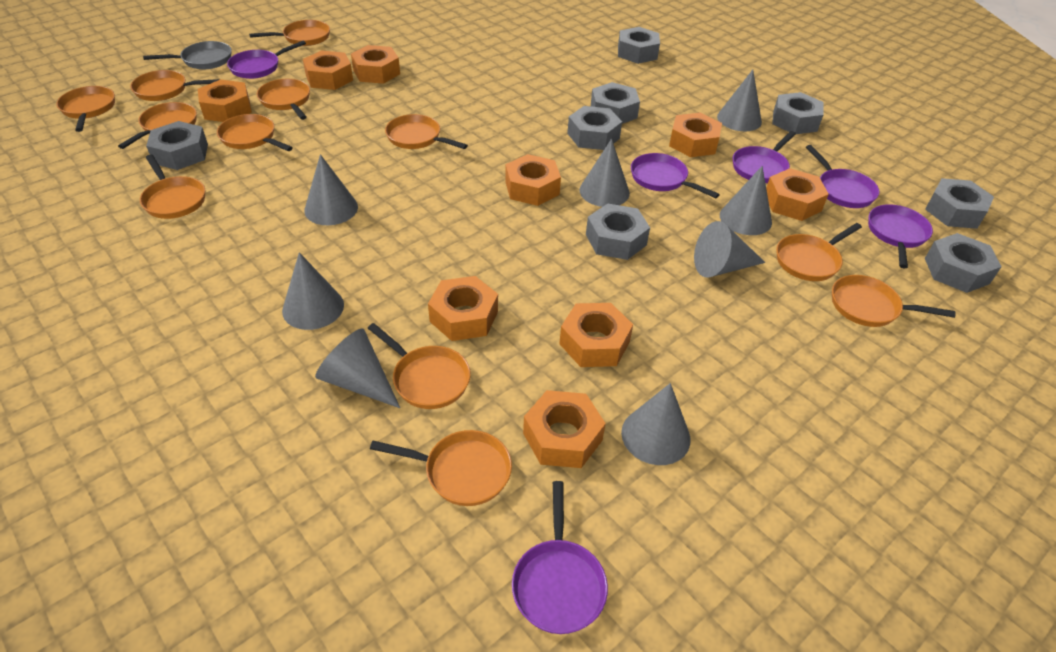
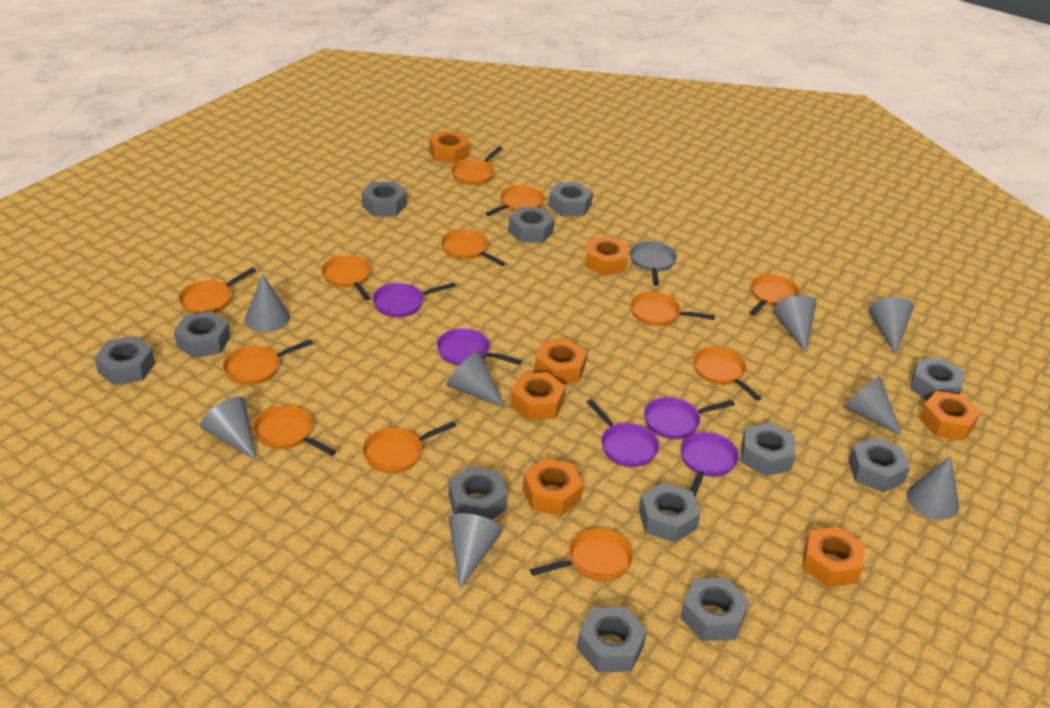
grey nut: 8 -> 12
orange nut: 9 -> 7
purple pan: 6 -> 5

